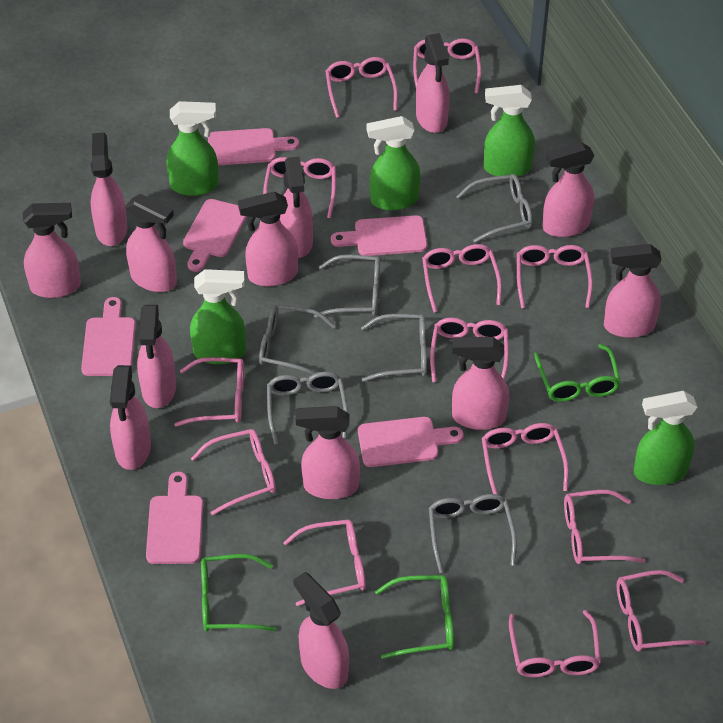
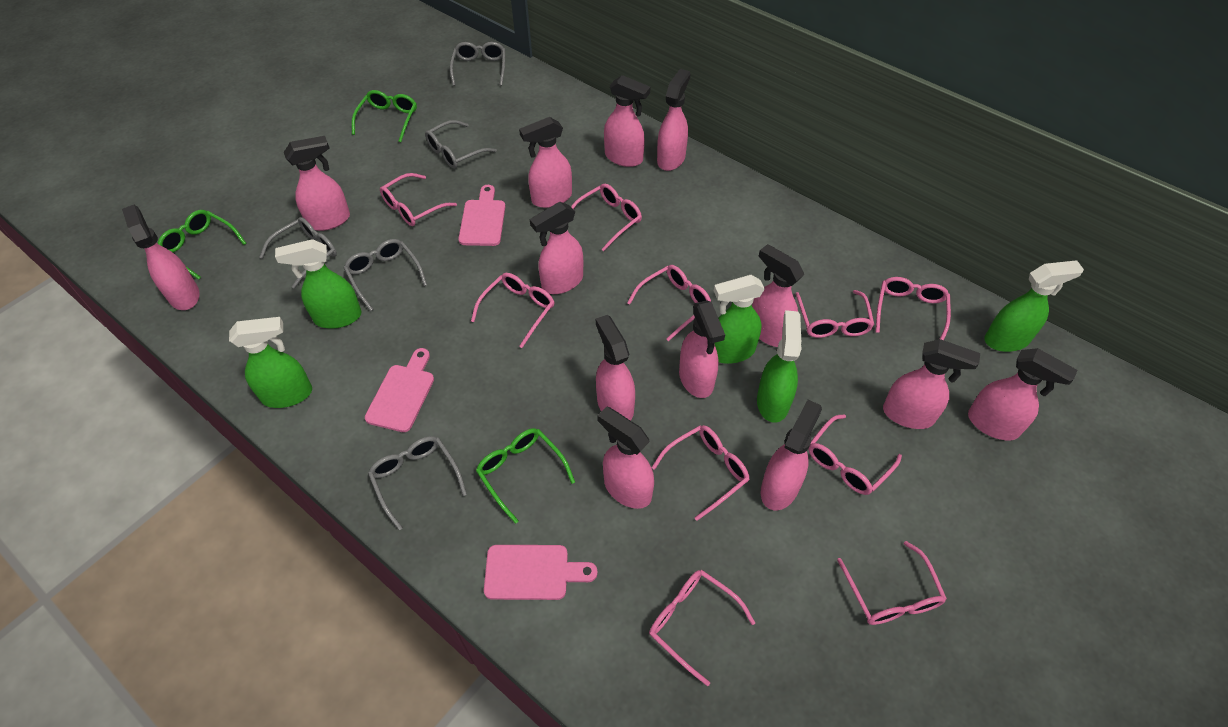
grey glasses: 6 -> 5
pink cutting board: 6 -> 3
pink glasses: 13 -> 10

